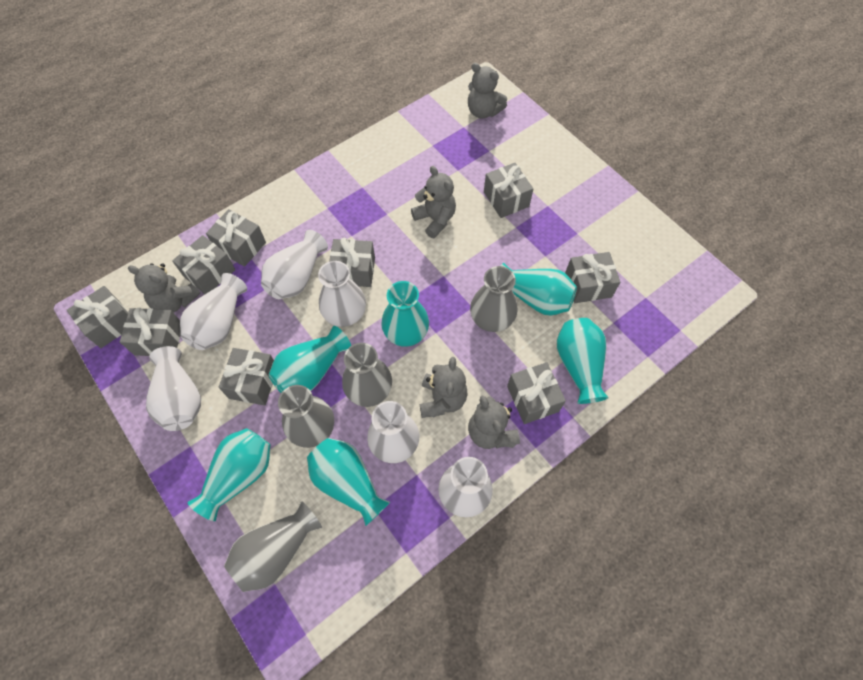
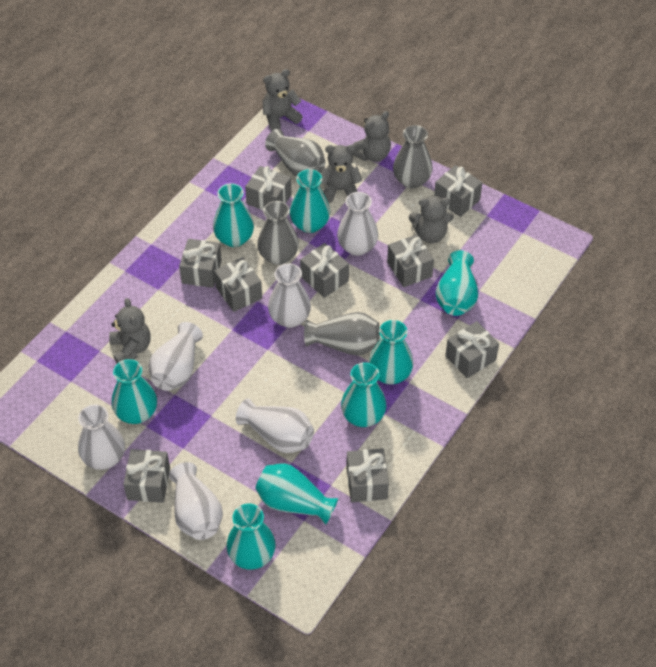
turquoise vase: 6 -> 8

